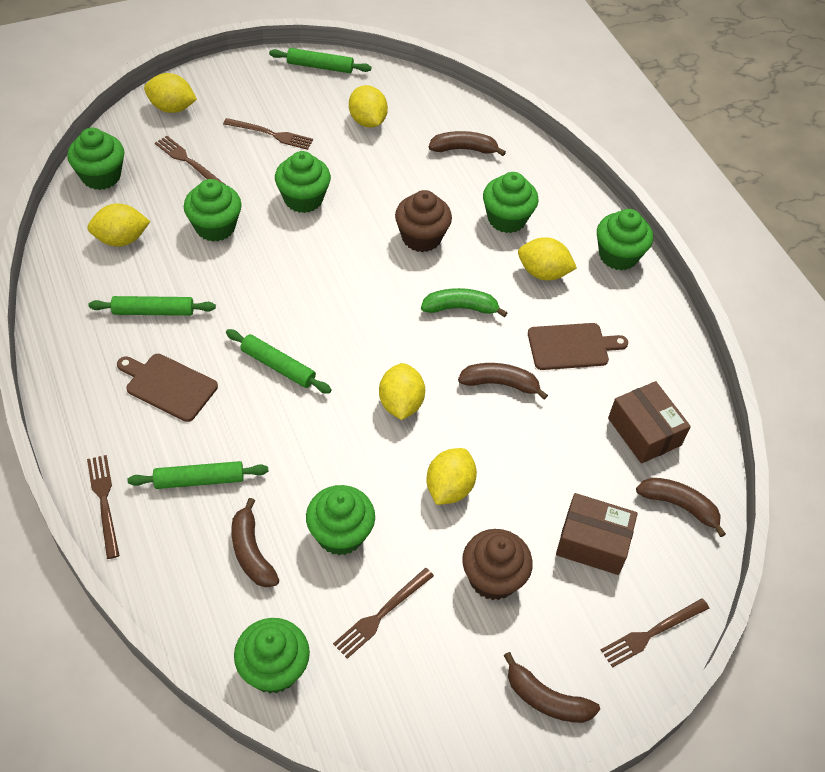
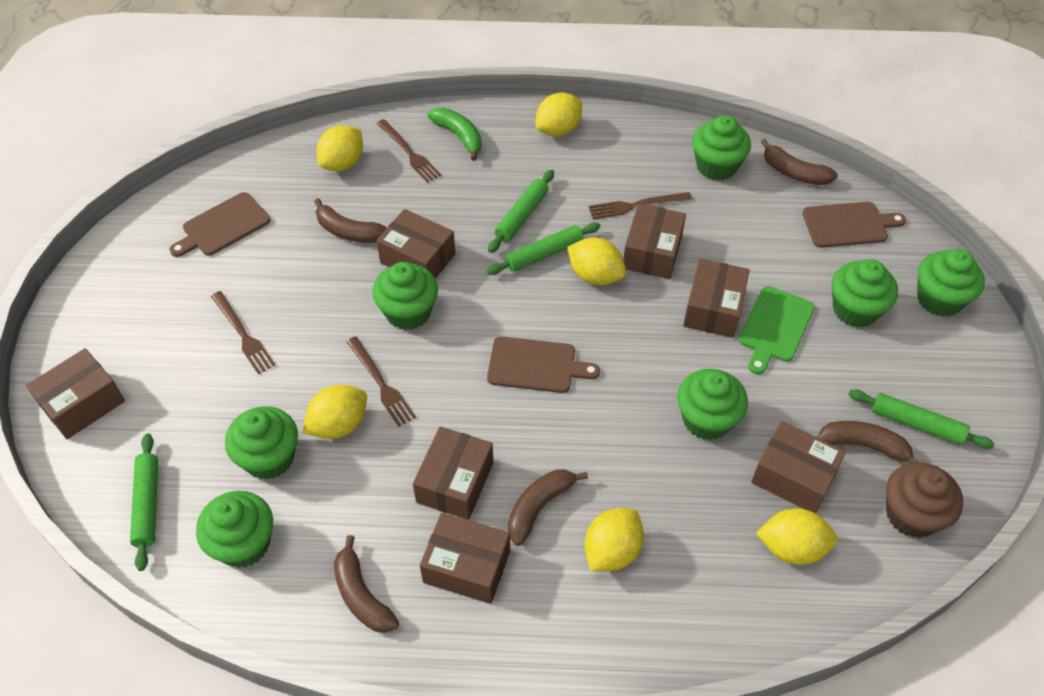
brown box: 2 -> 7
brown cupcake: 2 -> 1
brown cutting board: 2 -> 3
brown fork: 5 -> 4
green cutting board: 0 -> 1

